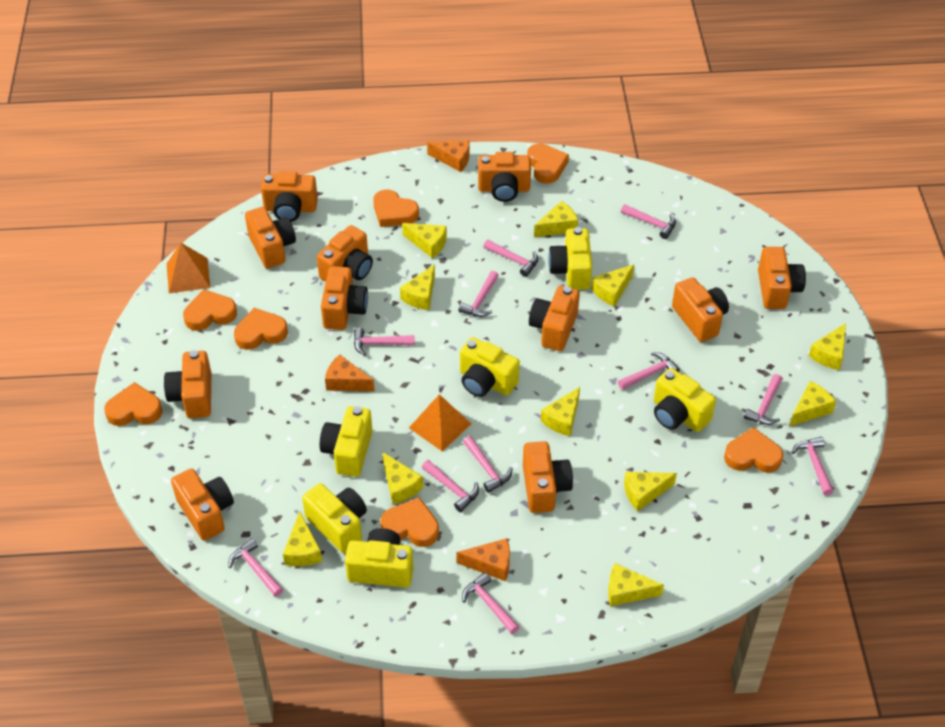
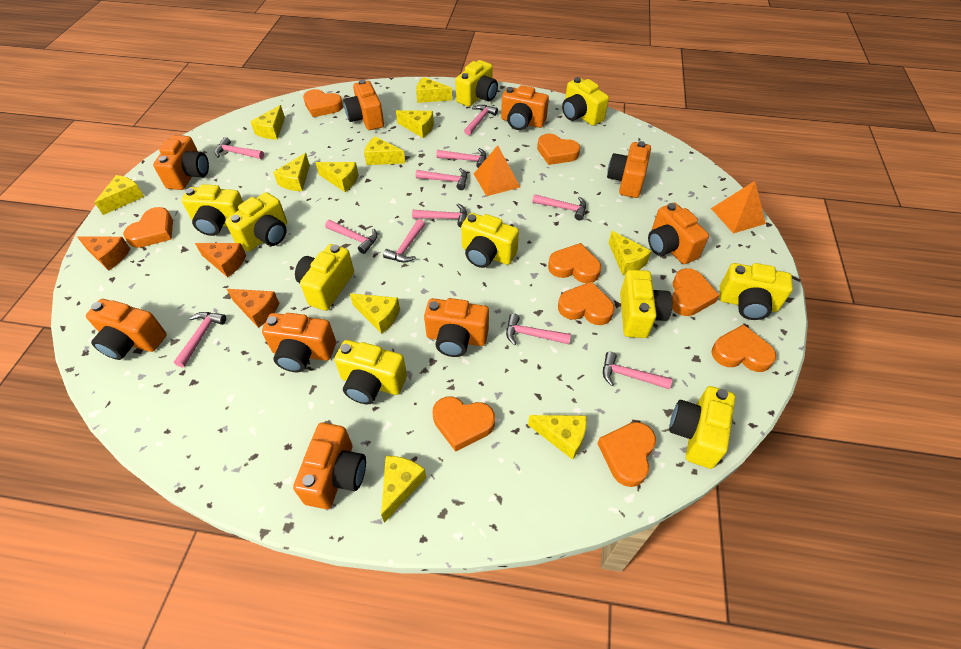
orange camera: 11 -> 9
orange heart: 7 -> 9
yellow camera: 6 -> 10

